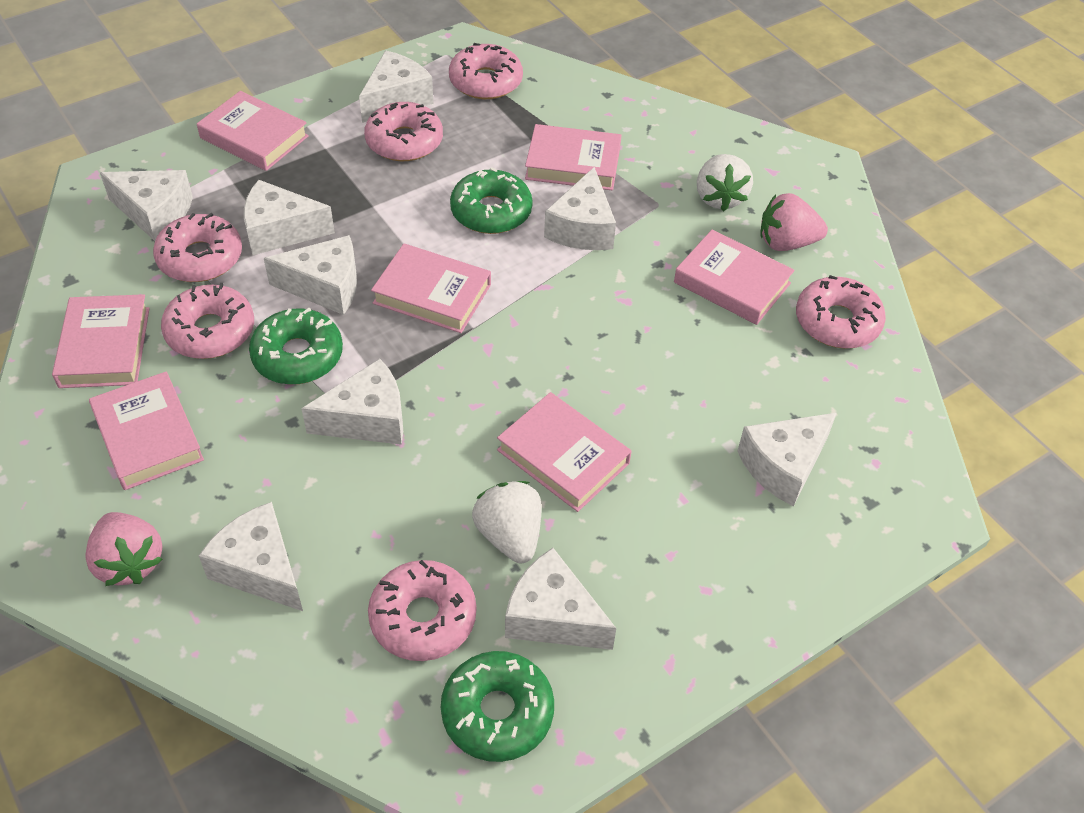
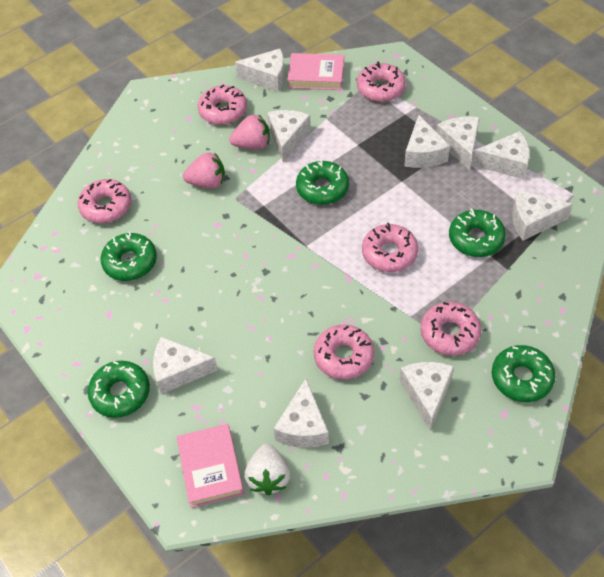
green donut: 3 -> 5
pink book: 7 -> 2
white strawberry: 2 -> 1

